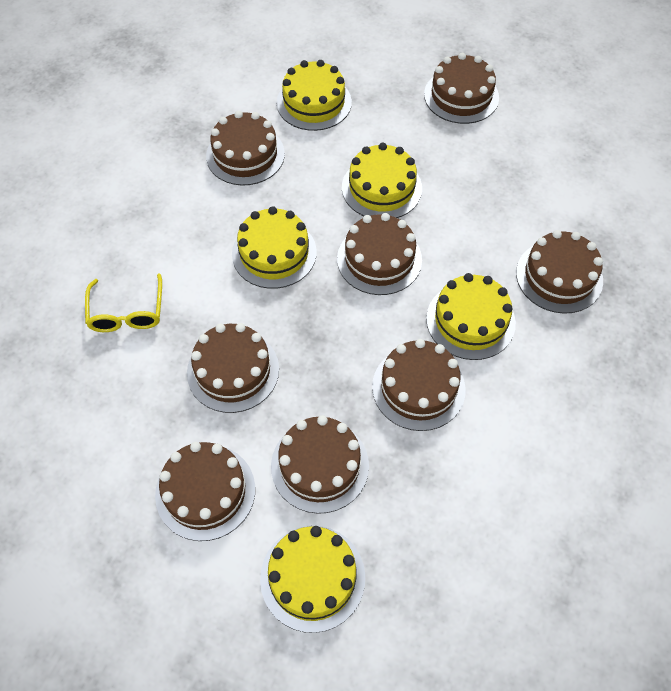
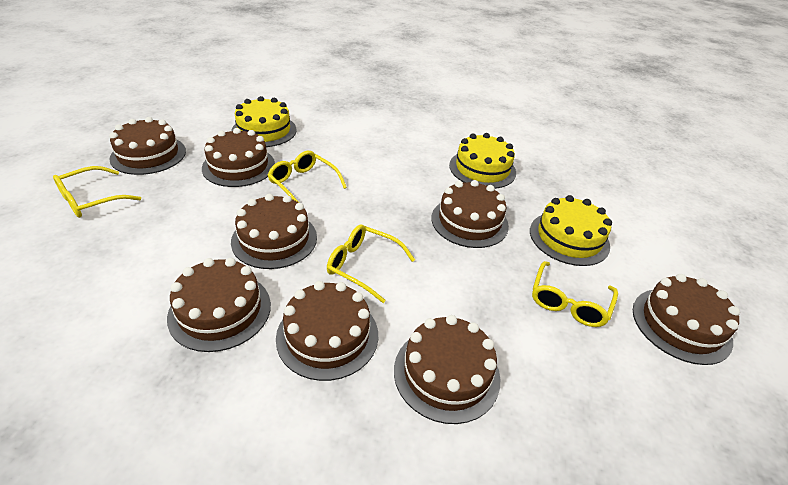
yellow cake: 5 -> 3
yellow glasses: 1 -> 4

